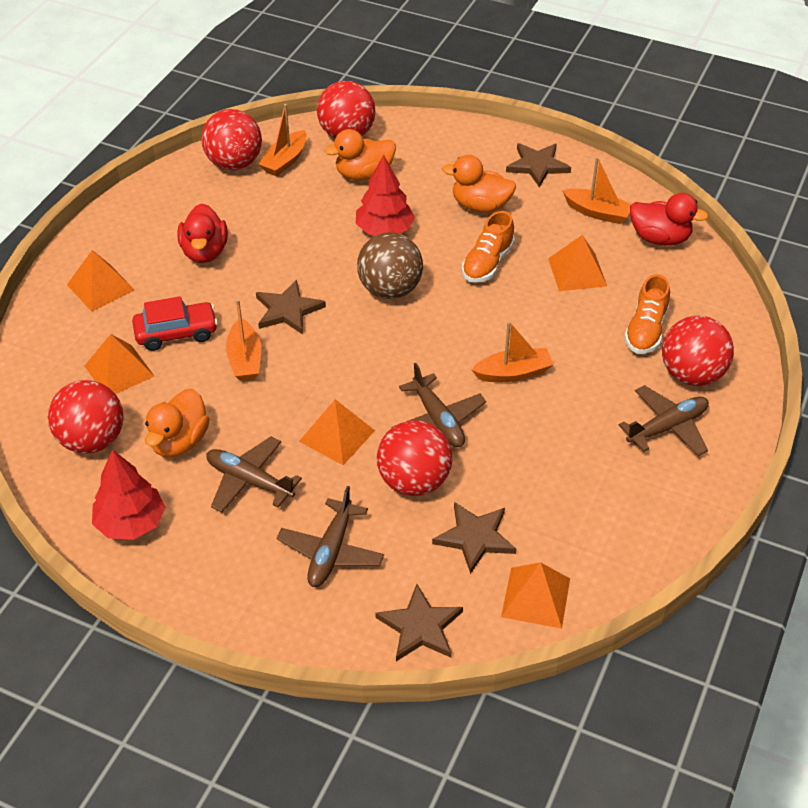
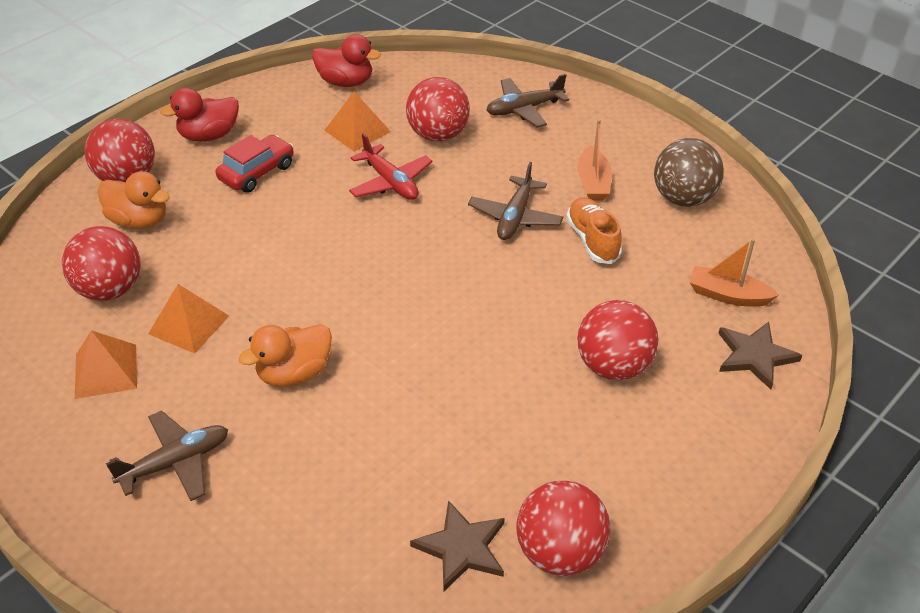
brown plane: 4 -> 3
brown star: 4 -> 2
orange boat: 4 -> 2
orange duck: 3 -> 2
orange pyramid: 5 -> 3
orange shoe: 2 -> 1
red plane: 0 -> 1
red tree: 2 -> 0

